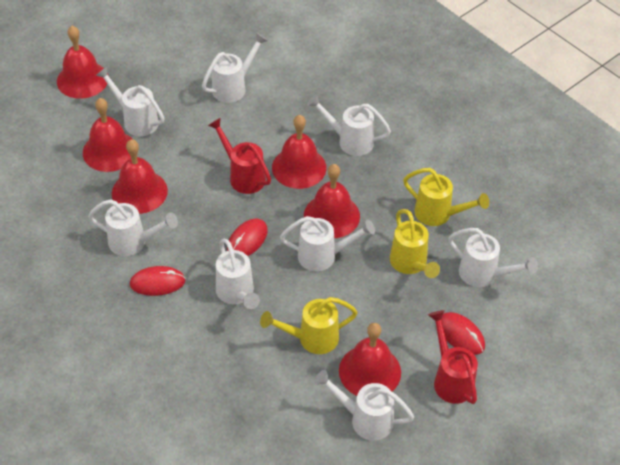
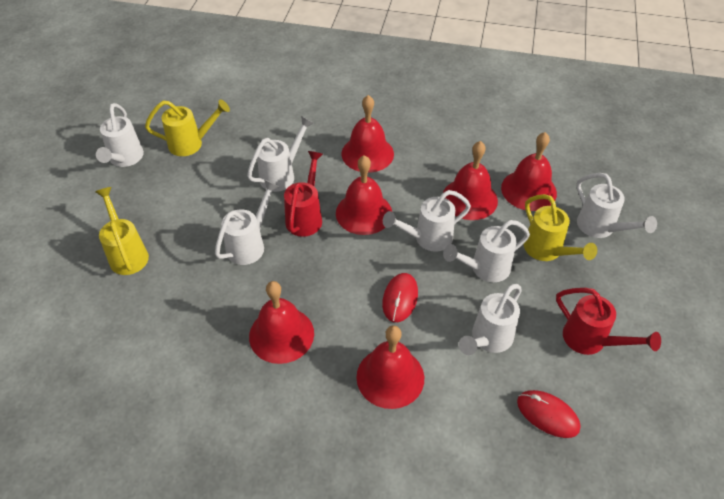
red mouse: 3 -> 2
white watering can: 8 -> 7

